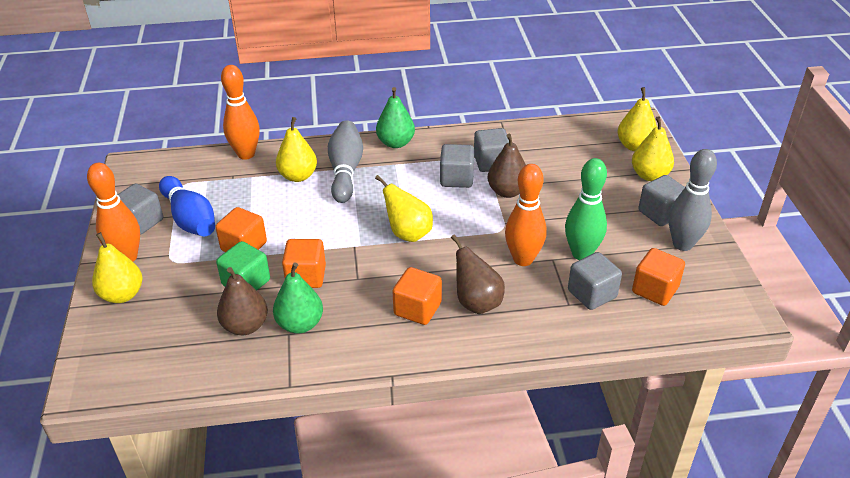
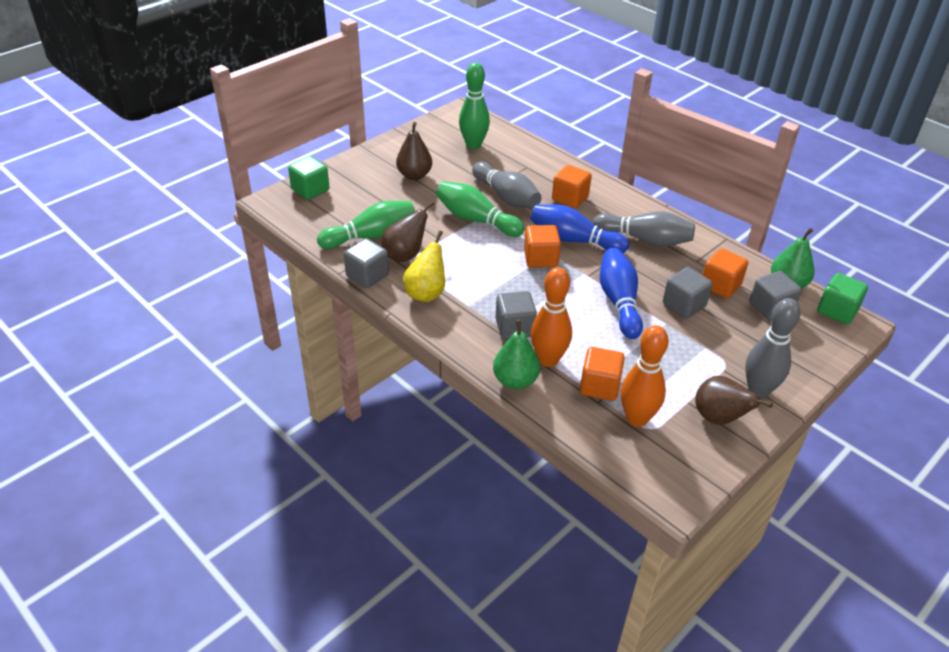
blue bowling pin: 1 -> 2
green bowling pin: 1 -> 3
green cube: 1 -> 2
grey bowling pin: 2 -> 3
grey cube: 5 -> 4
orange bowling pin: 3 -> 2
yellow pear: 5 -> 1

